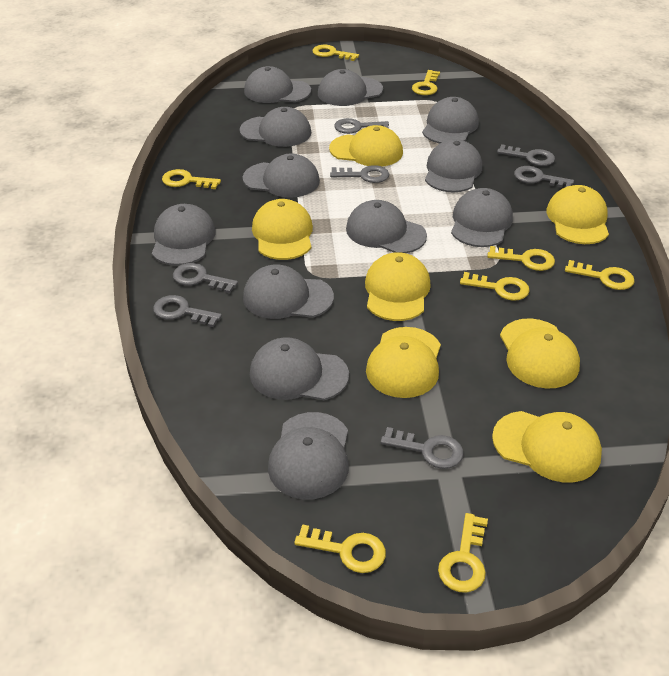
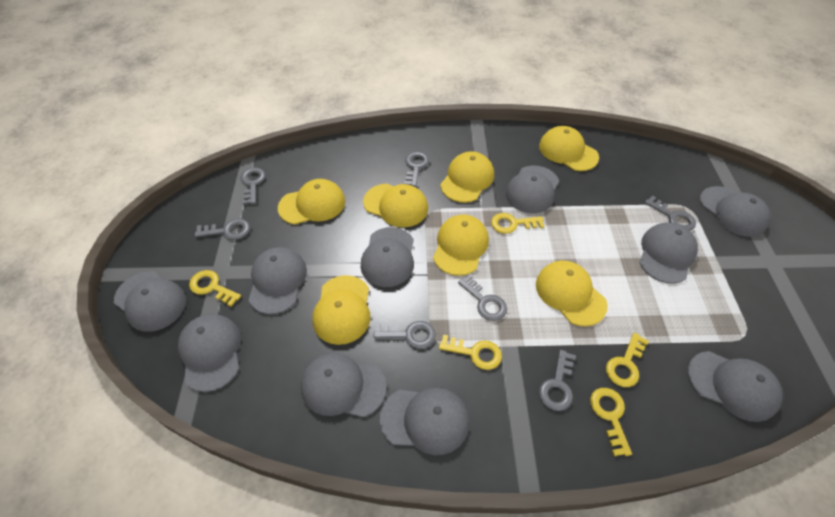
grey cap: 12 -> 10
yellow key: 8 -> 5

